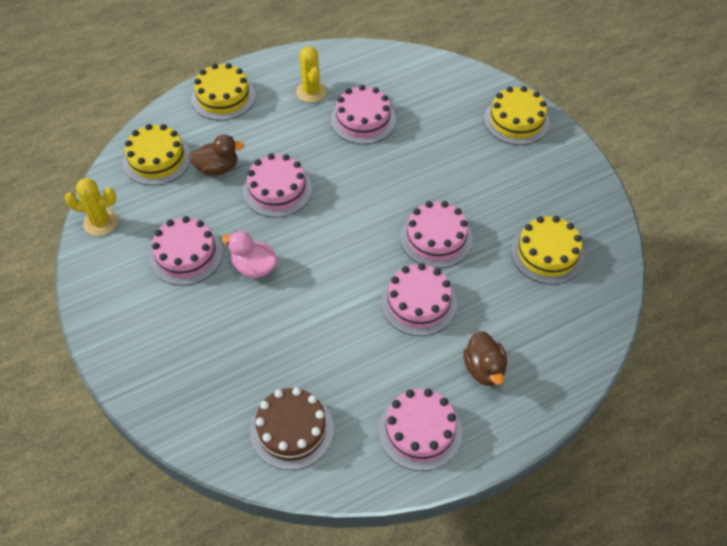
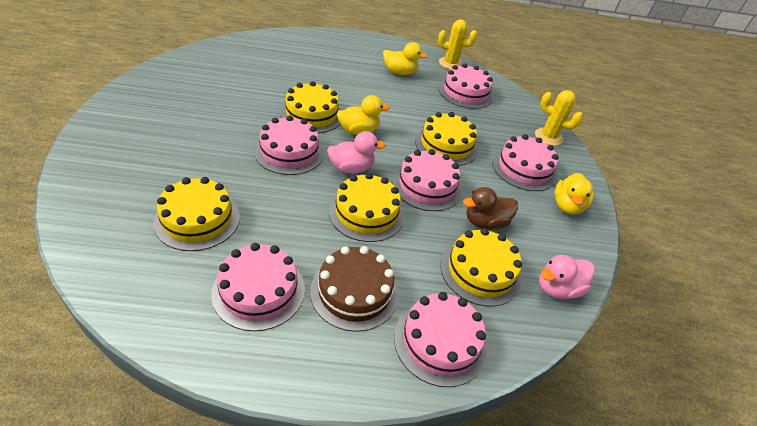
brown duck: 2 -> 1
pink duck: 1 -> 2
yellow cake: 4 -> 5
yellow duck: 0 -> 3

